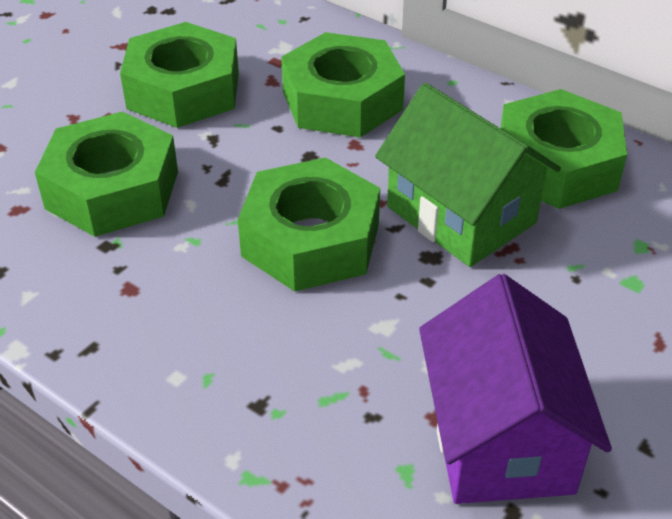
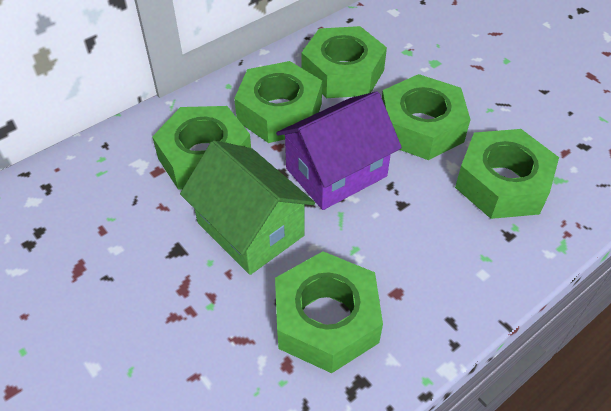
green nut: 5 -> 6

